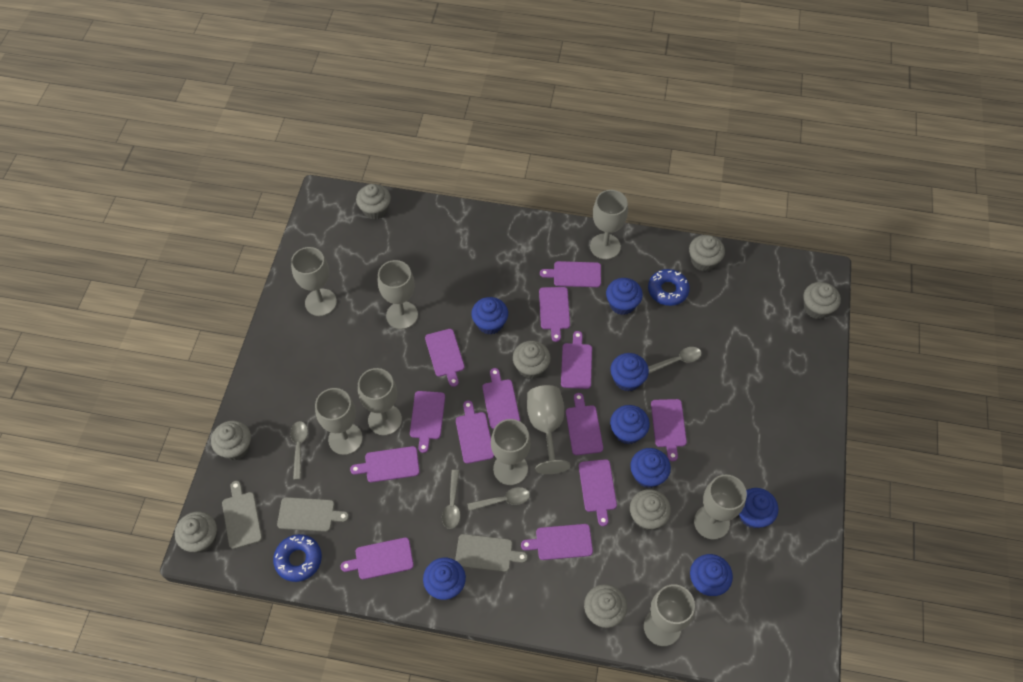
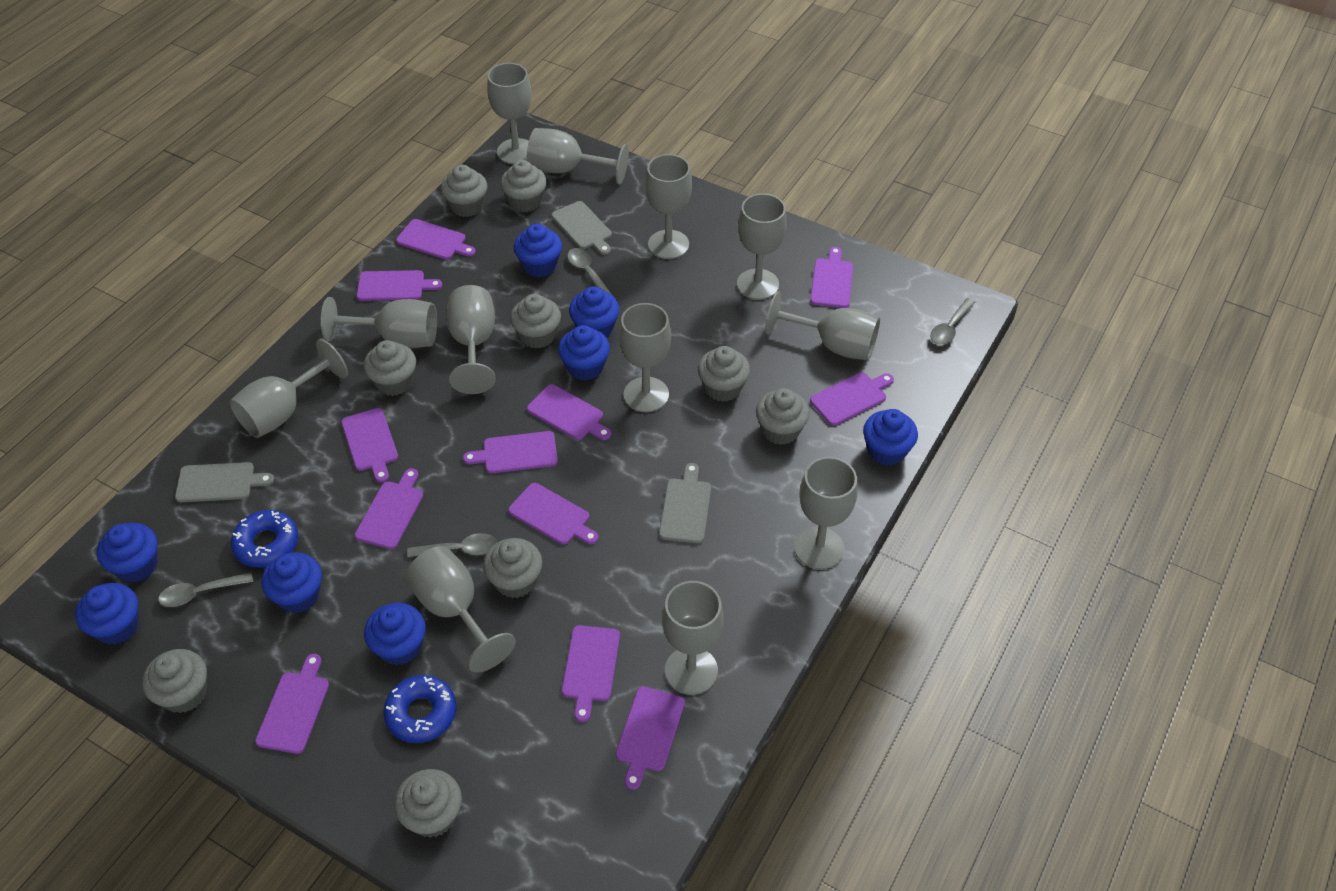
grey cupcake: 8 -> 9
grey goblet: 9 -> 12
purple cutting board: 13 -> 12

